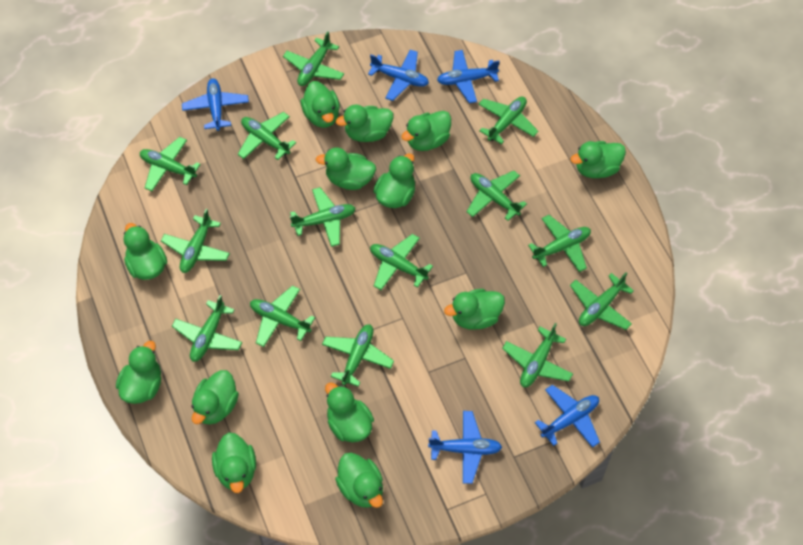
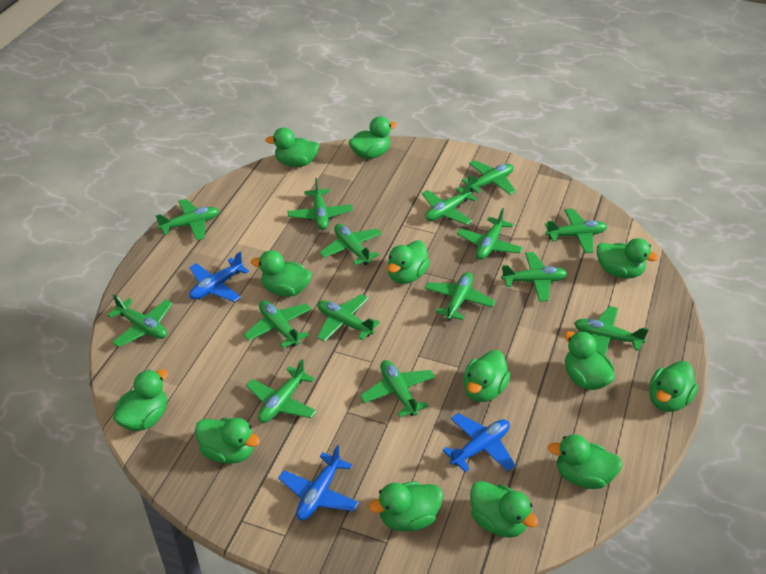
blue plane: 5 -> 3
green plane: 14 -> 15

